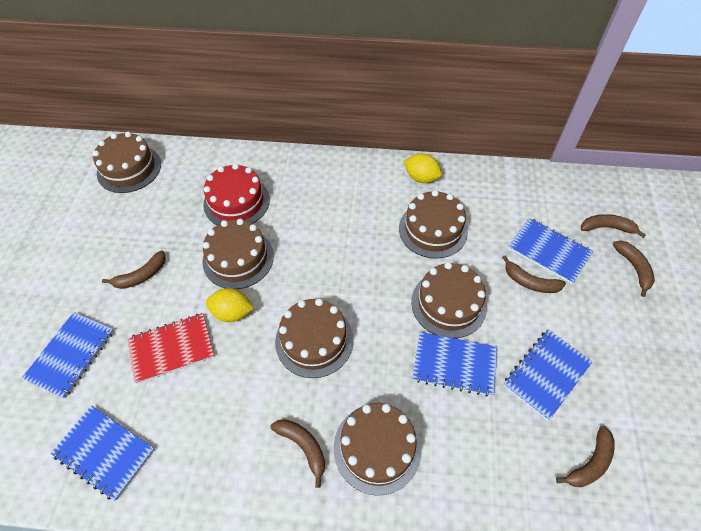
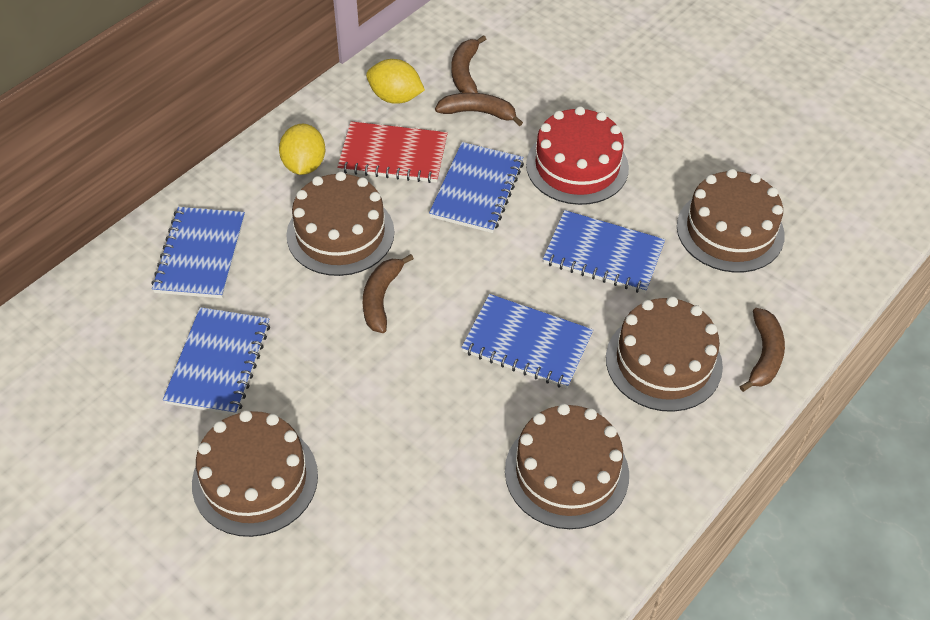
brown banana: 6 -> 4
brown cake: 6 -> 5

